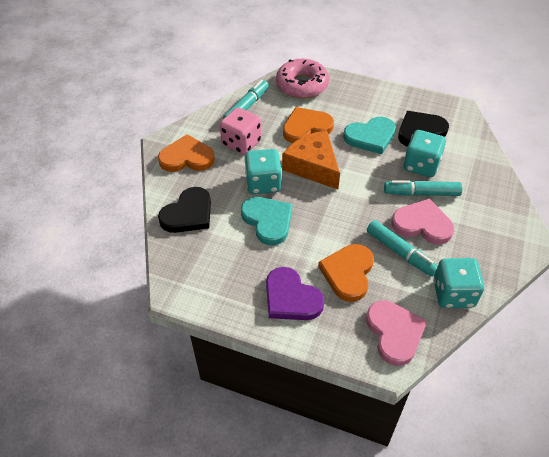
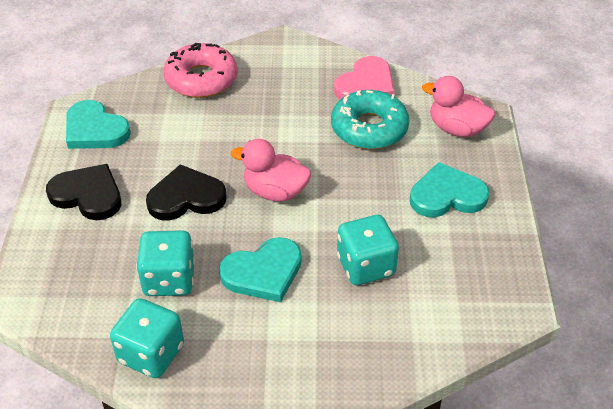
orange cheese: 1 -> 0
orange heart: 3 -> 0
pink dice: 1 -> 0
pink duck: 0 -> 2
pink heart: 2 -> 1
purple heart: 1 -> 0
turquoise donut: 0 -> 1
turquoise heart: 2 -> 3
turquoise marker: 3 -> 0

